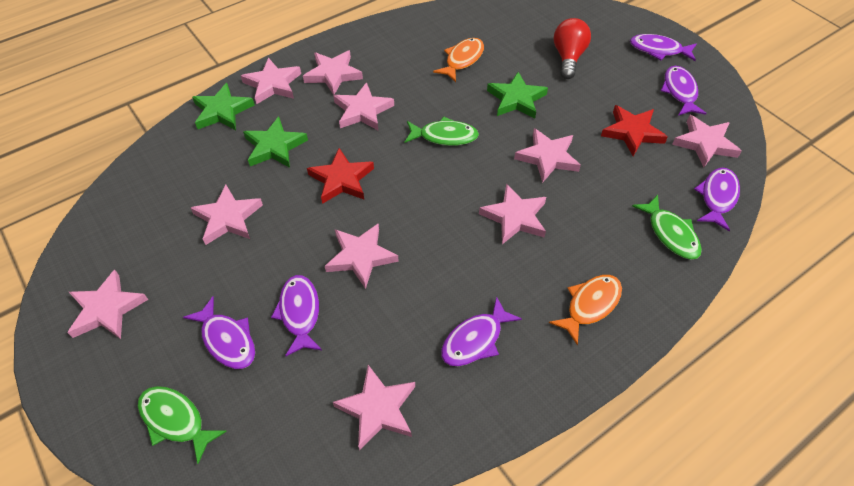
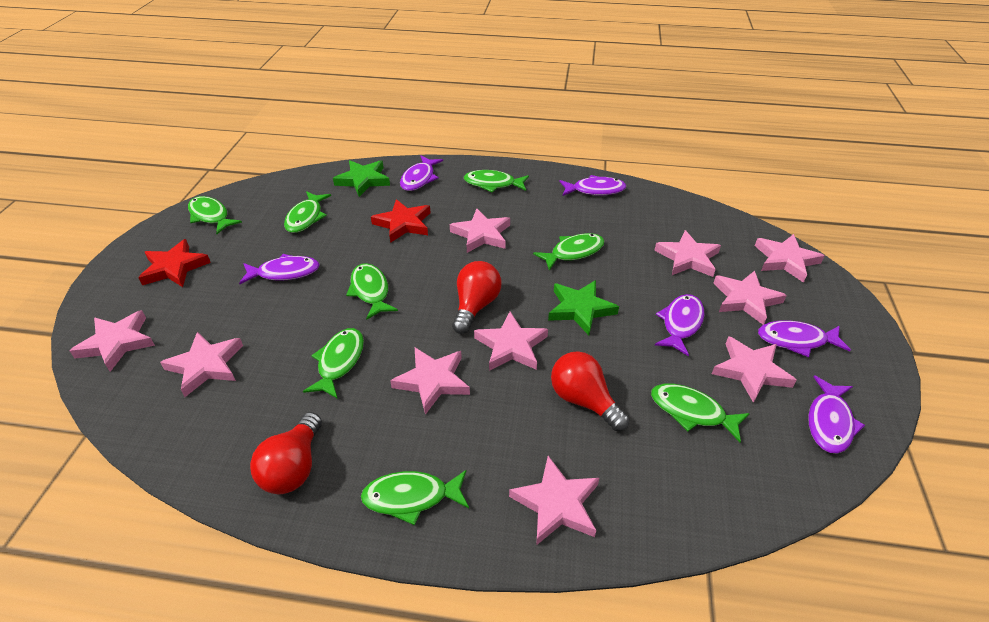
green fish: 3 -> 8
green star: 3 -> 2
orange fish: 2 -> 0
red light bulb: 1 -> 3

